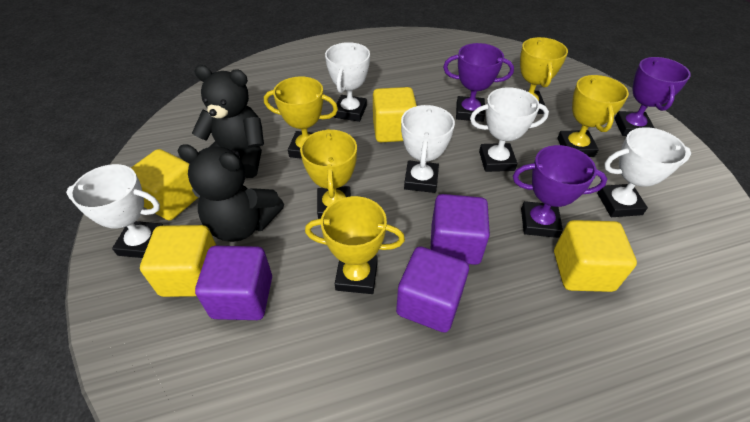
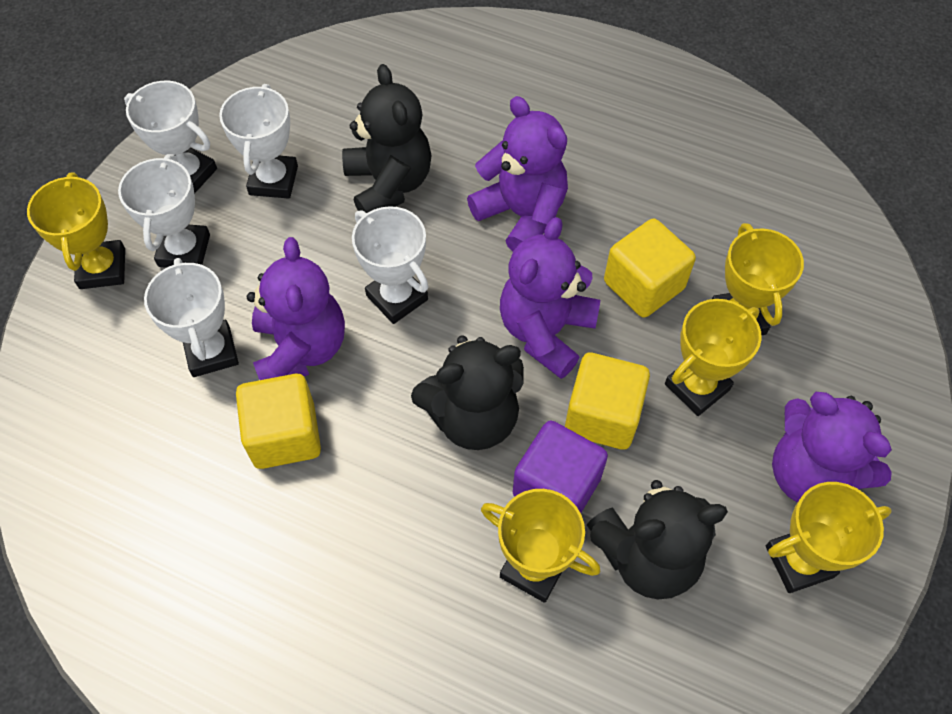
black teddy bear: 2 -> 3
purple cube: 3 -> 1
purple teddy bear: 0 -> 4
purple trophy: 3 -> 0
yellow cube: 4 -> 3

